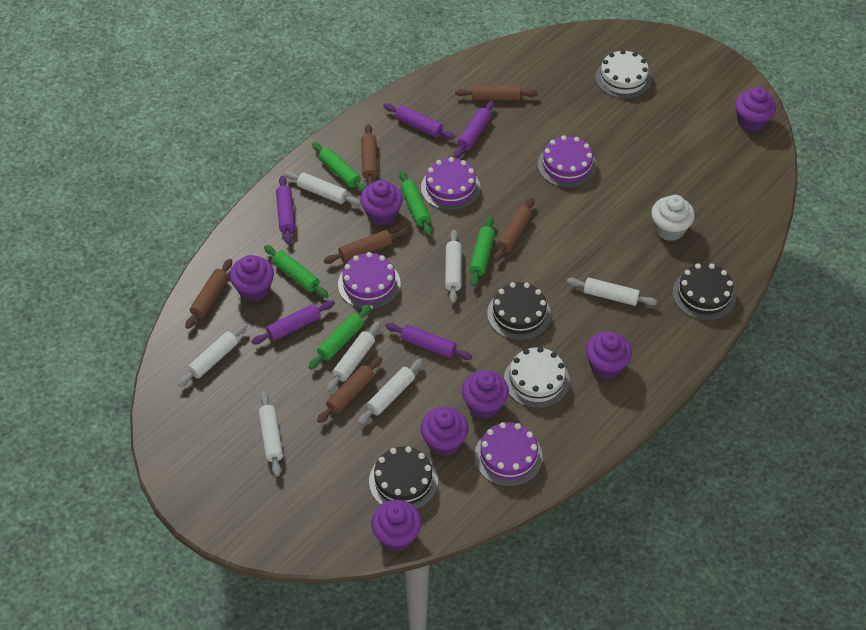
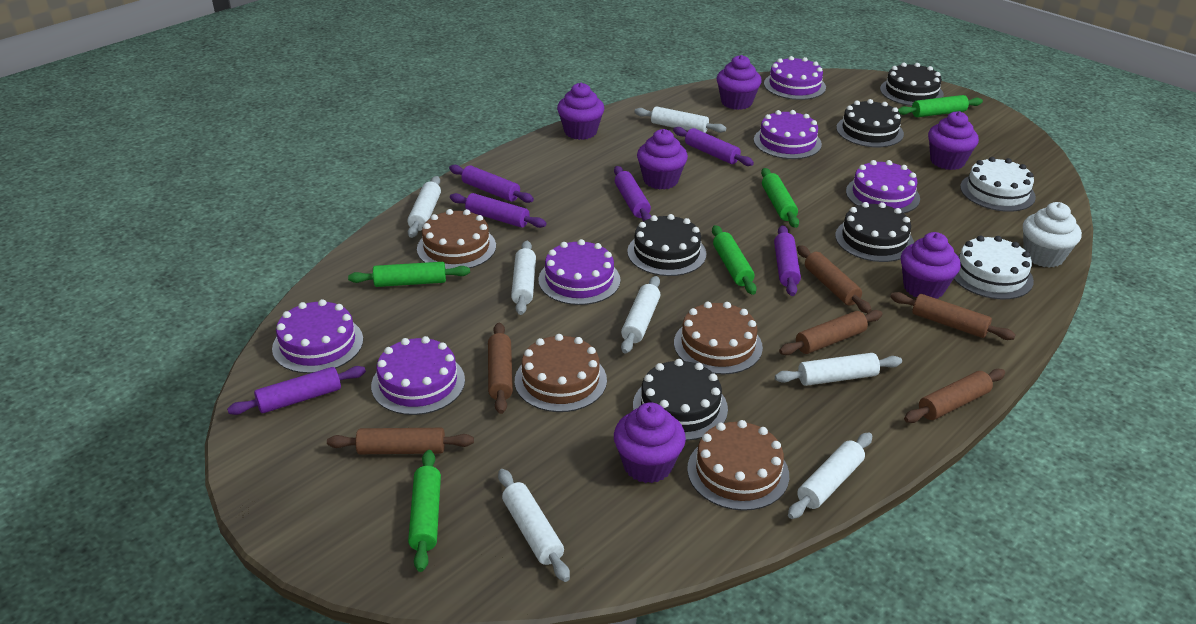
black cake: 3 -> 5
brown cake: 0 -> 4
purple cake: 4 -> 6
purple cupcake: 7 -> 6
purple rolling pin: 5 -> 6

